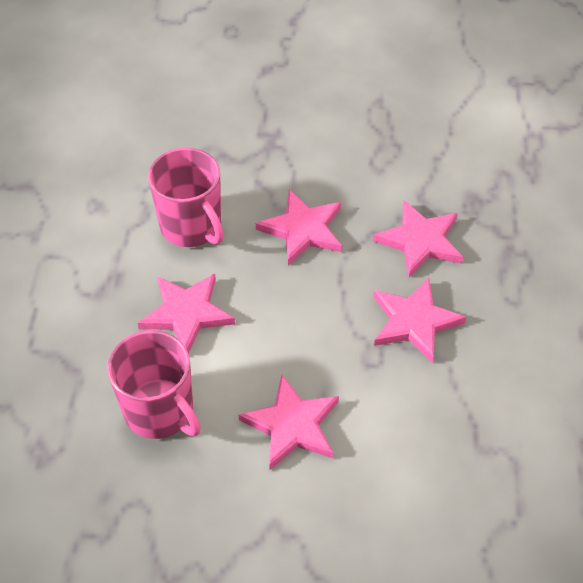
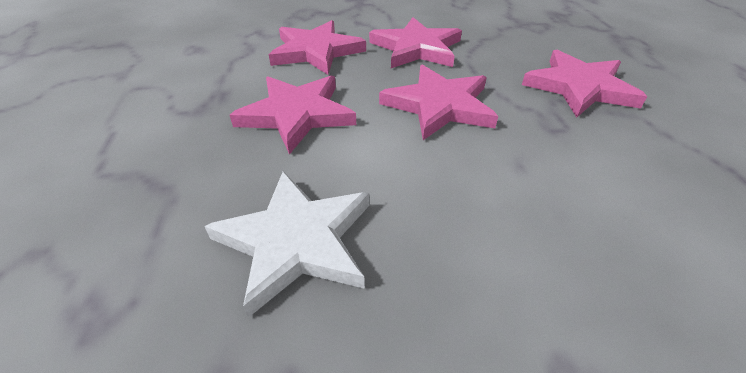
pink mug: 2 -> 0
white star: 0 -> 1

